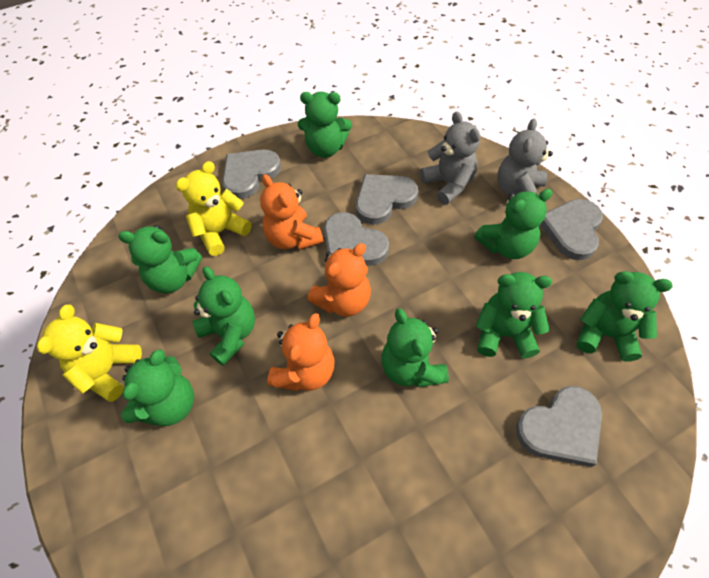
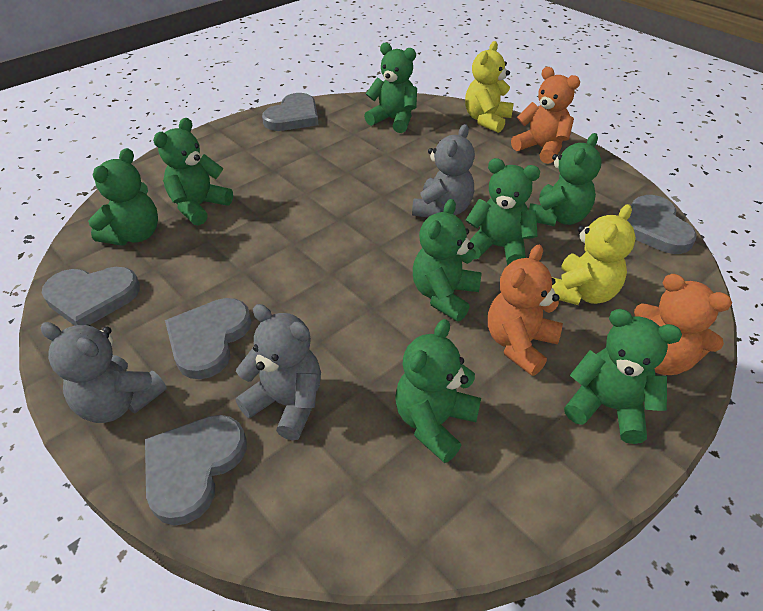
grey teddy bear: 2 -> 3

